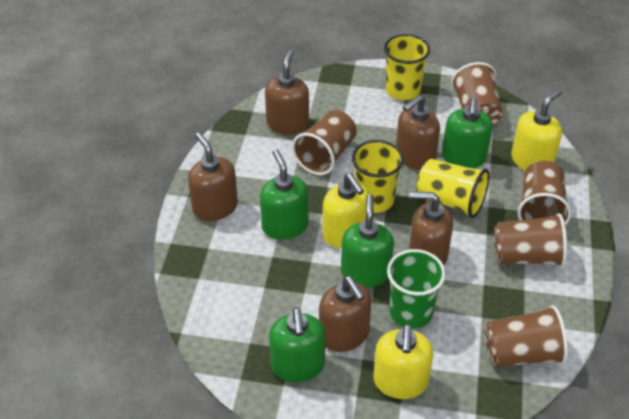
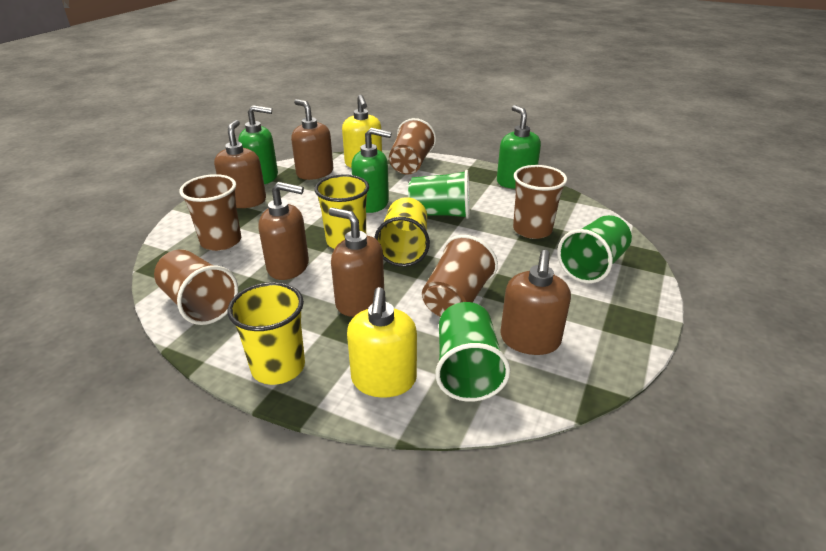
green cup: 1 -> 3
green soap dispenser: 4 -> 3
yellow soap dispenser: 3 -> 2

